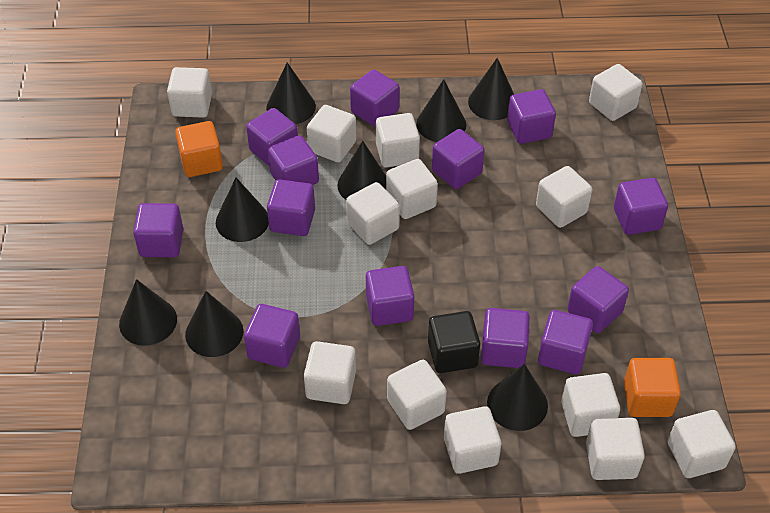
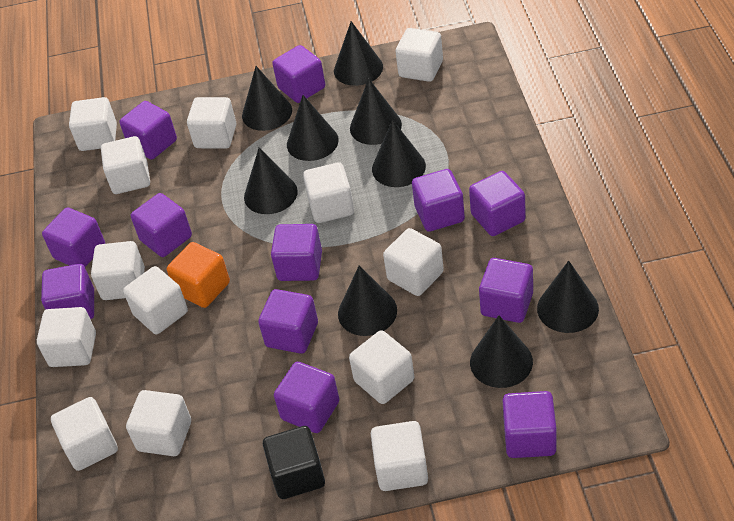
black cone: 8 -> 9
orange cube: 2 -> 1
purple cube: 13 -> 12

